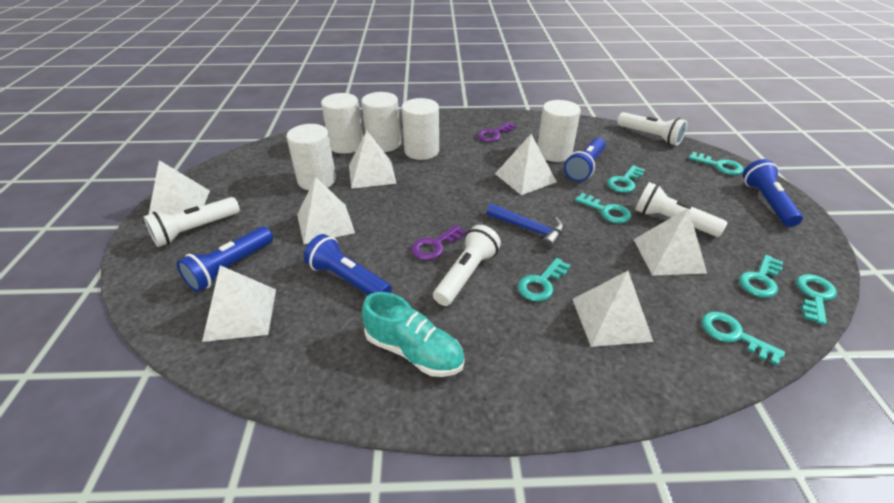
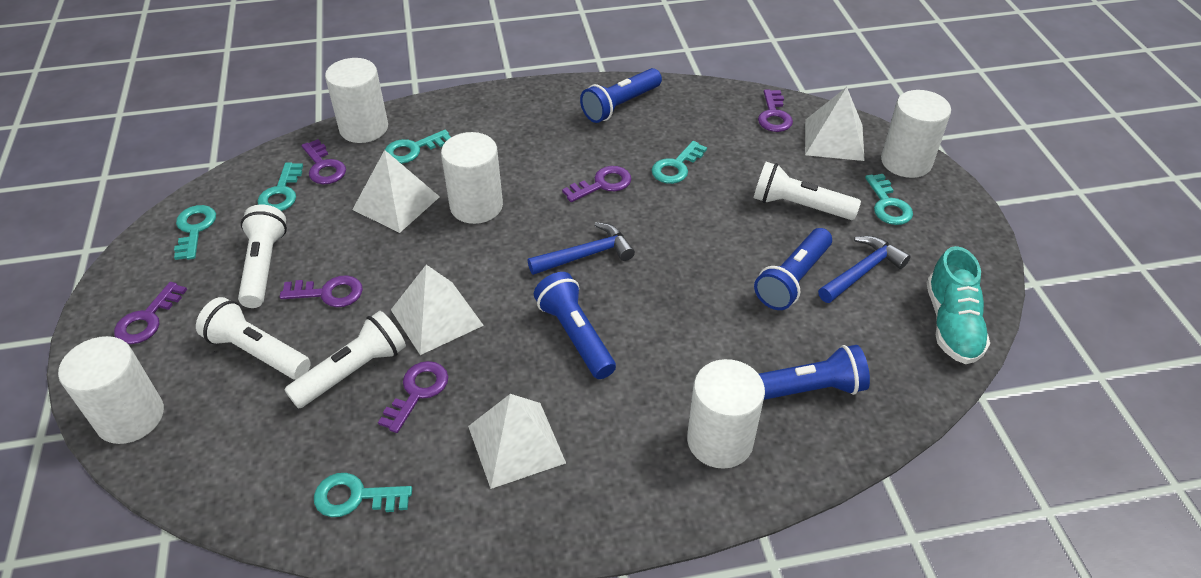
blue hammer: 1 -> 2
purple key: 2 -> 6
turquoise key: 7 -> 6
white pyramid: 7 -> 4

